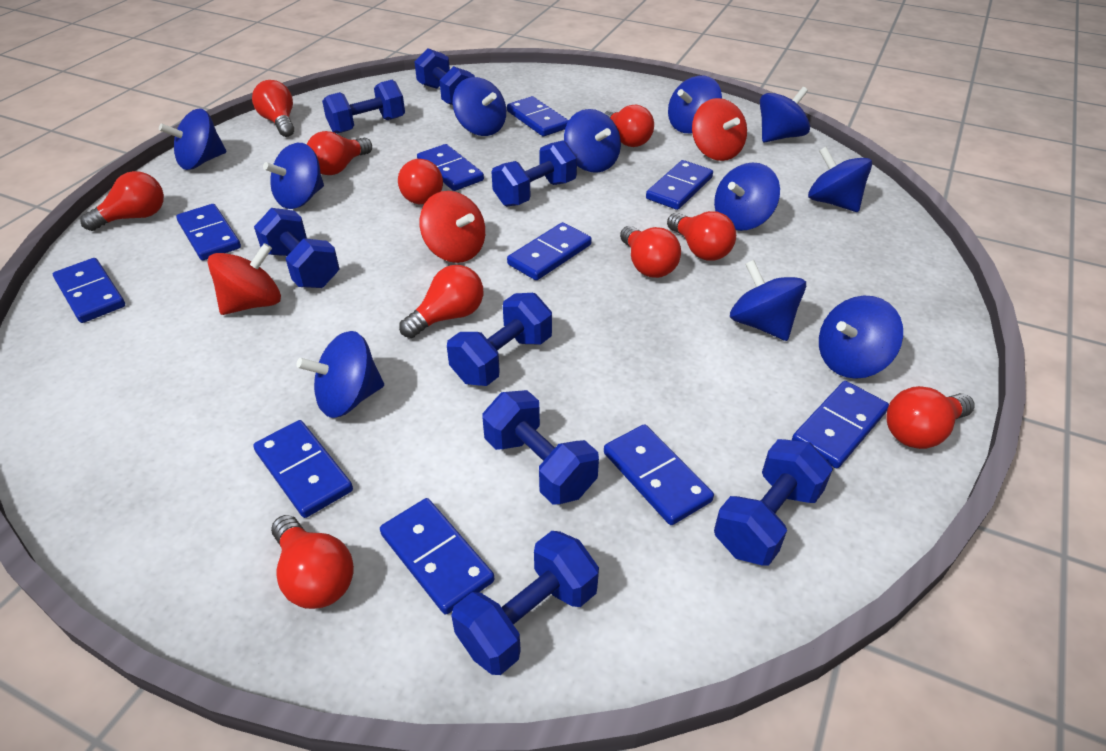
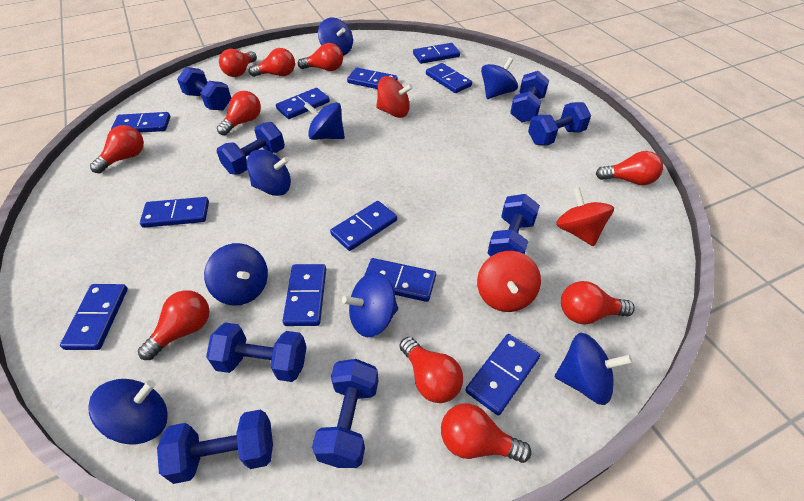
blue domino: 10 -> 11
blue spinning top: 11 -> 8

